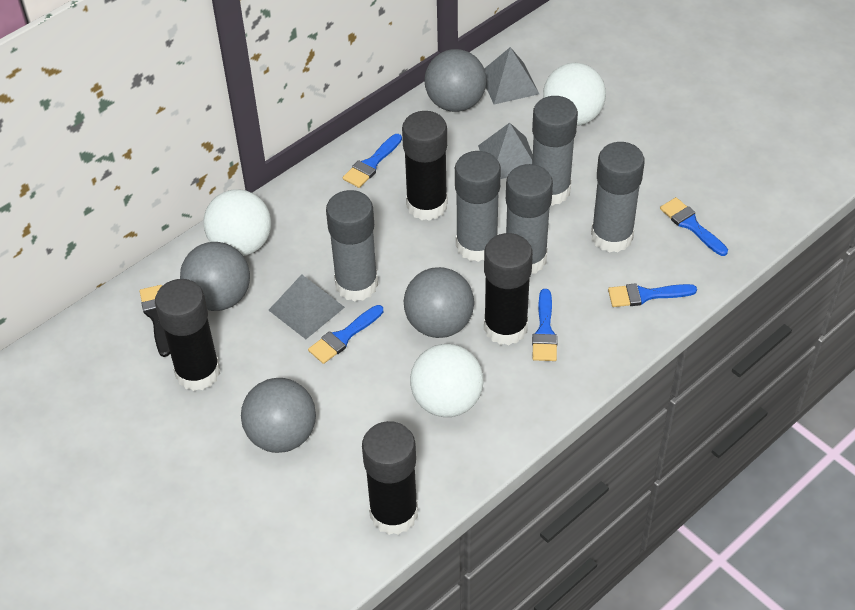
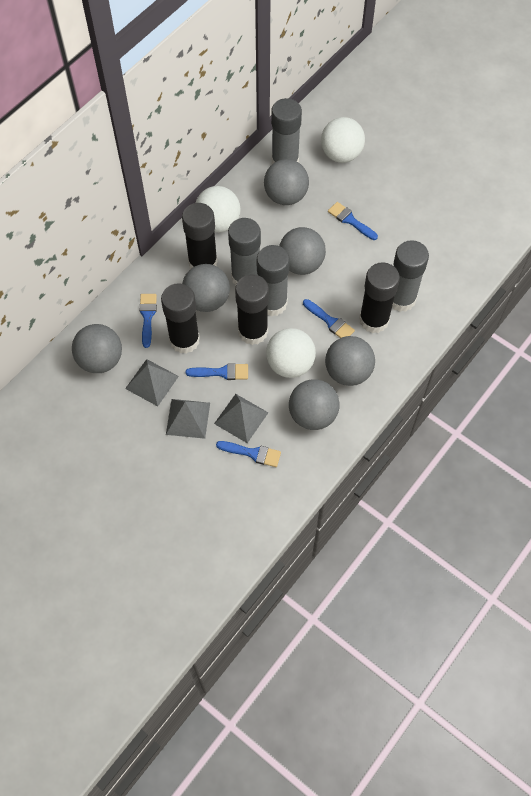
black brush: 1 -> 0
grey ball: 4 -> 6
grey glue stick: 5 -> 4

